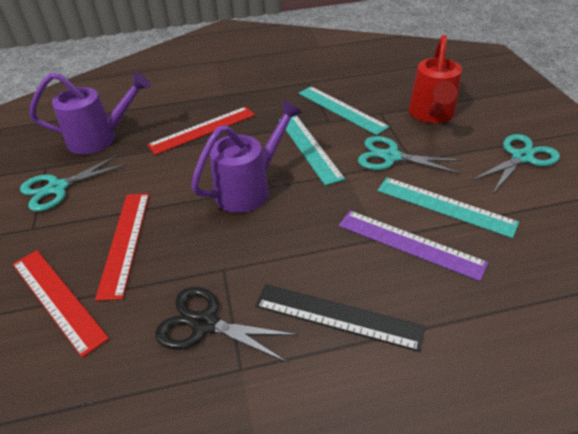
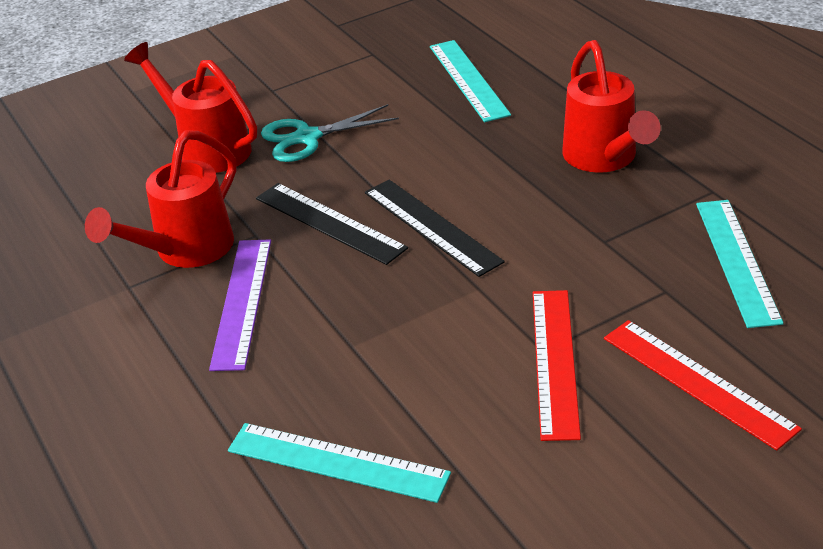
black ruler: 1 -> 2
black scissors: 1 -> 0
purple watering can: 2 -> 0
red ruler: 3 -> 2
red watering can: 1 -> 3
turquoise scissors: 3 -> 1

